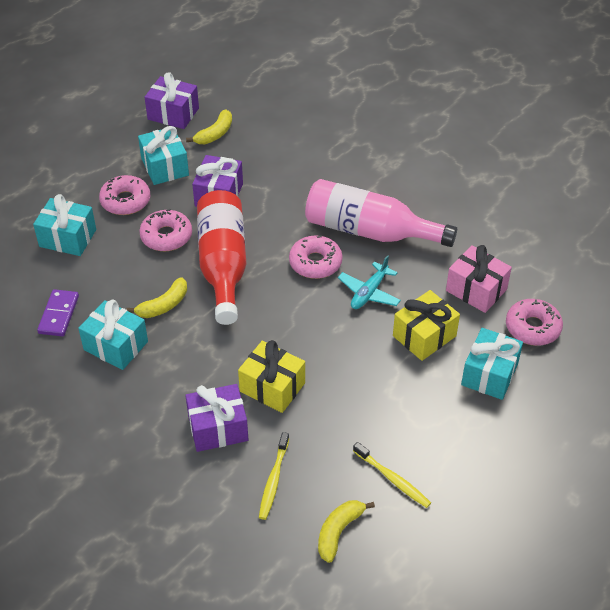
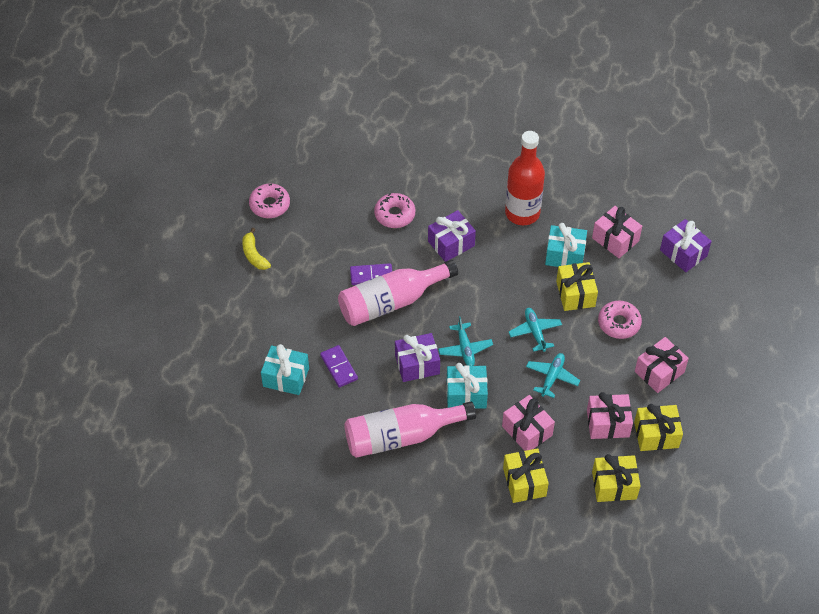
pink bottle: 1 -> 2
pink donut: 4 -> 3
pink gift: 1 -> 4
purple domino: 1 -> 2
turquoise gift: 4 -> 3
turquoise plane: 1 -> 3
yellow banana: 3 -> 1
yellow gift: 2 -> 4
yellow toothbrush: 2 -> 0

